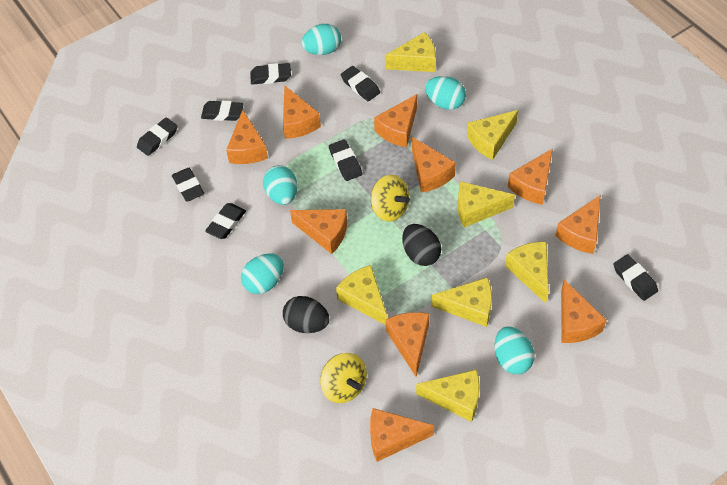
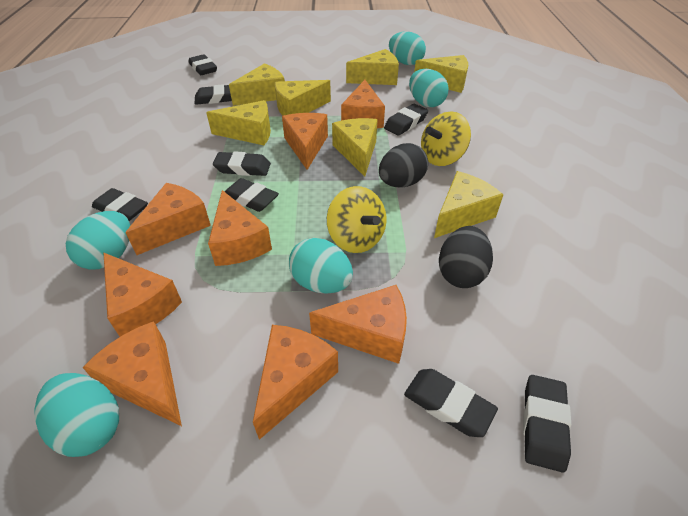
orange cheese: 10 -> 8

